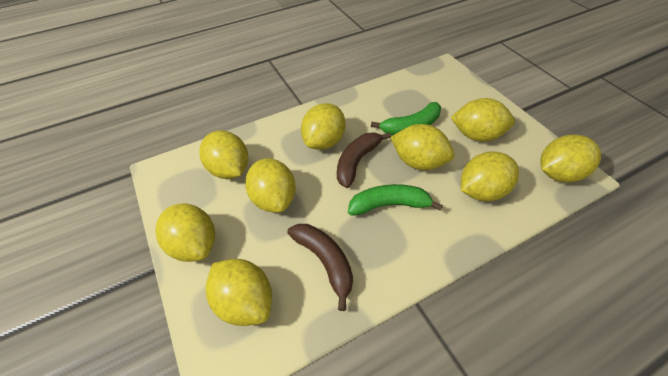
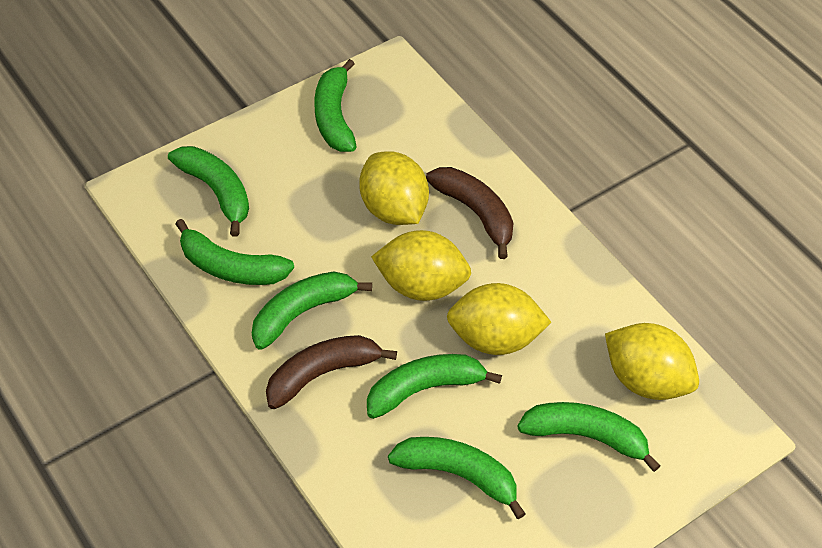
green banana: 2 -> 7
yellow lemon: 9 -> 4

